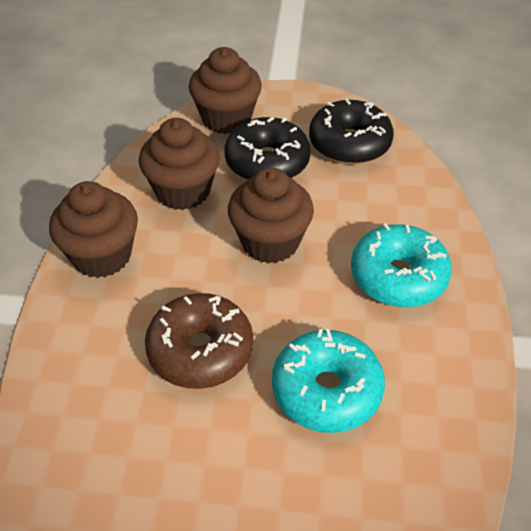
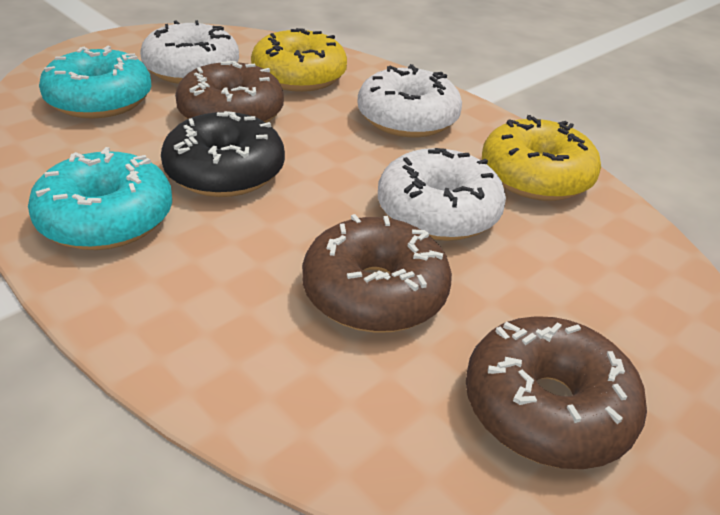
black donut: 2 -> 1
brown cupcake: 4 -> 0
brown donut: 1 -> 3
white donut: 0 -> 3
yellow donut: 0 -> 2

